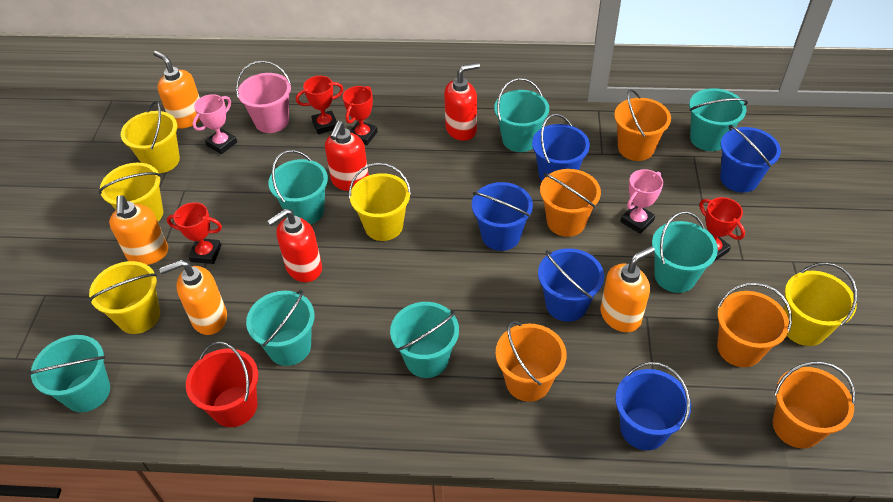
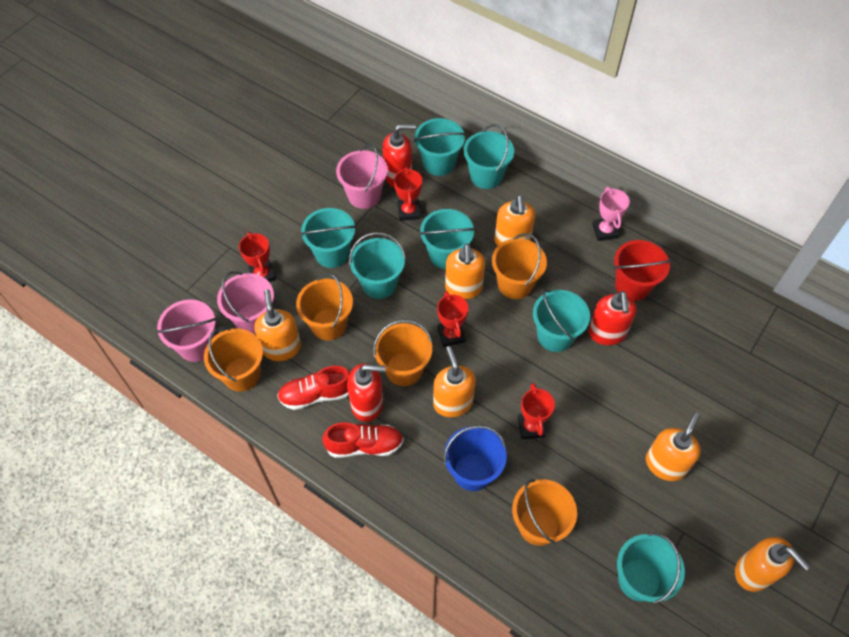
blue bucket: 5 -> 1
orange soap dispenser: 4 -> 6
pink bucket: 1 -> 3
pink trophy: 2 -> 1
red shoe: 0 -> 2
yellow bucket: 5 -> 0

